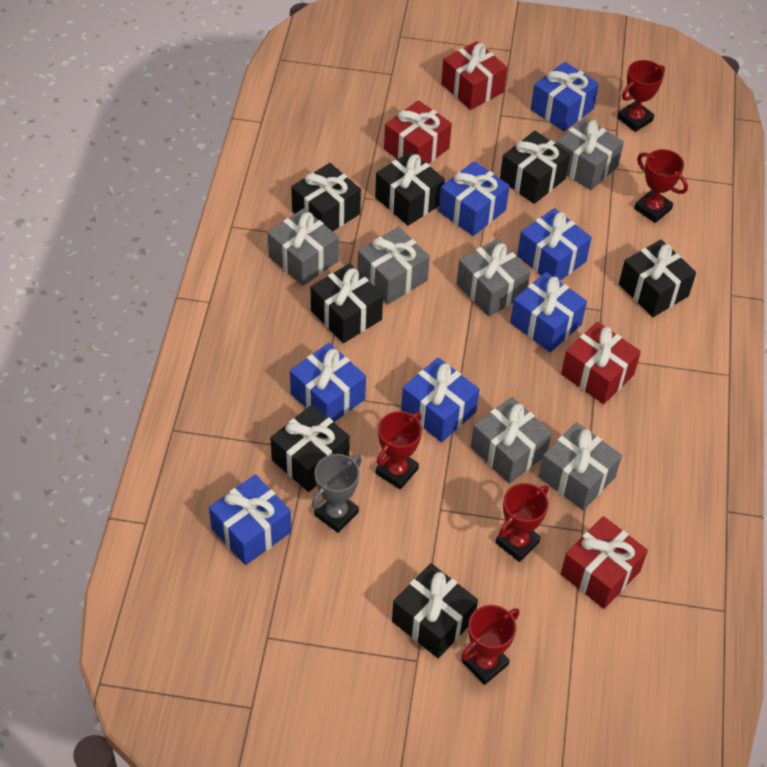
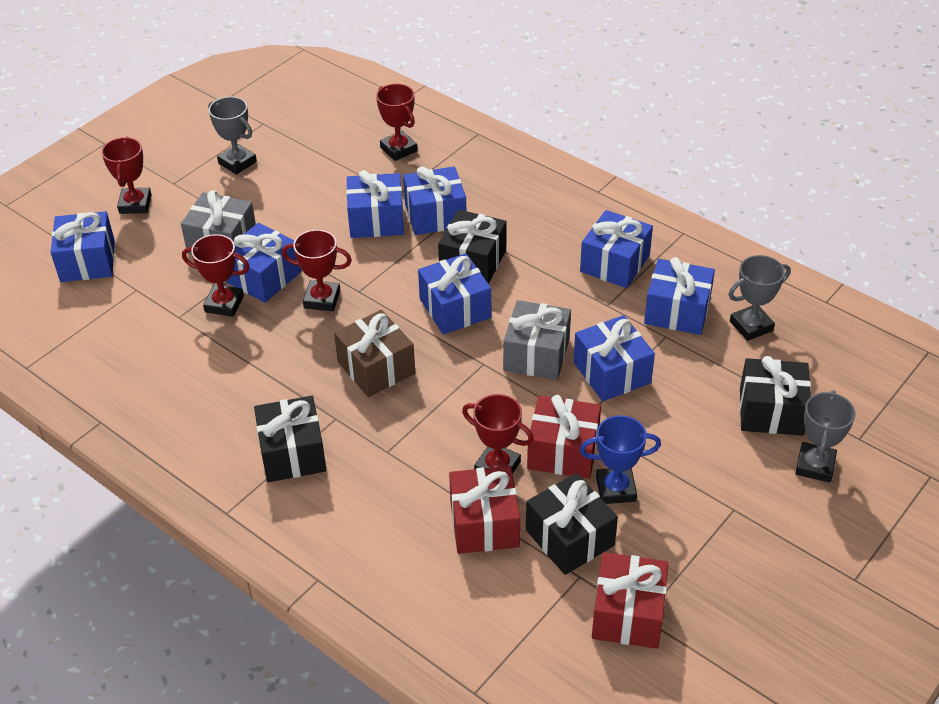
black gift: 7 -> 4
blue gift: 7 -> 8
blue trophy: 0 -> 1
brown gift: 0 -> 1
grey gift: 6 -> 2
grey trophy: 1 -> 3
red gift: 4 -> 3

